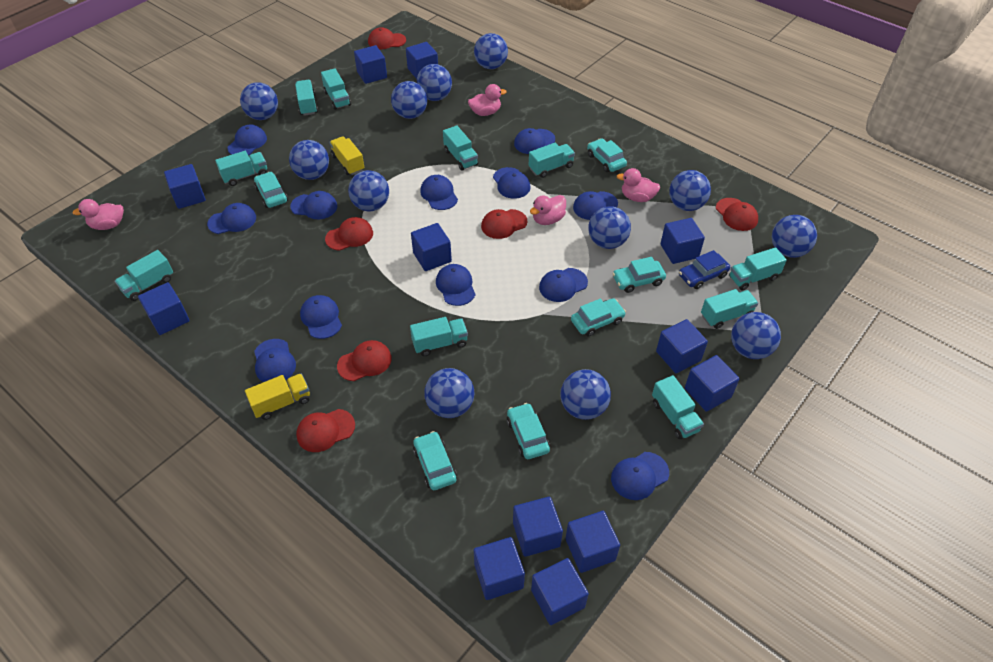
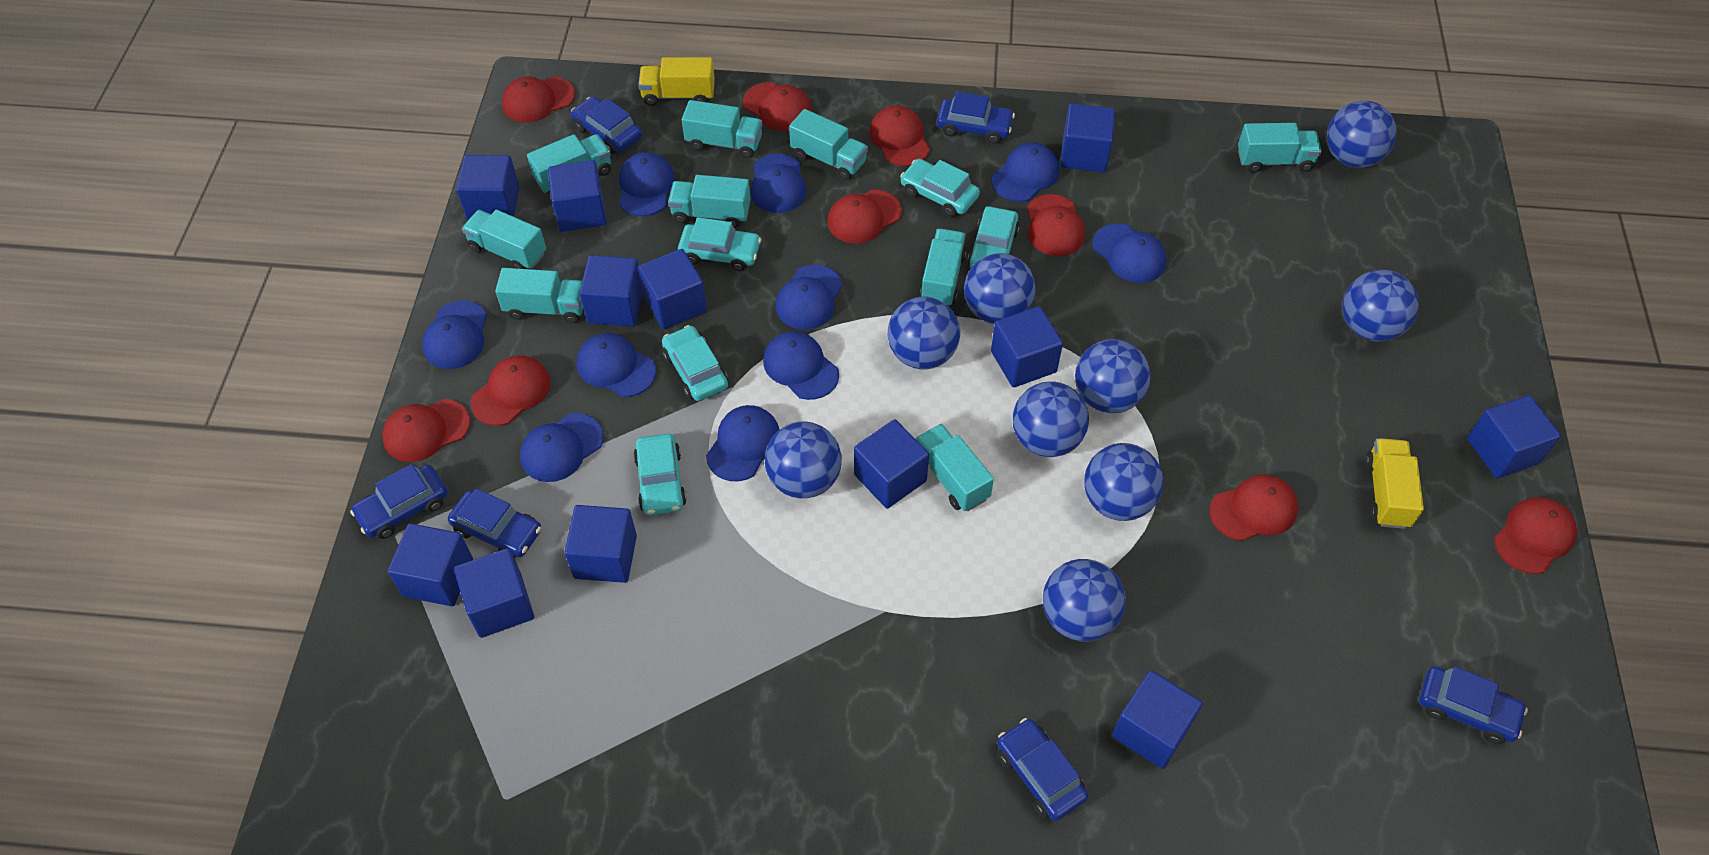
blue ball: 12 -> 9
blue cap: 12 -> 10
blue car: 1 -> 6
pink duck: 4 -> 0
red cap: 6 -> 9
turquoise car: 6 -> 5
turquoise truck: 10 -> 9

